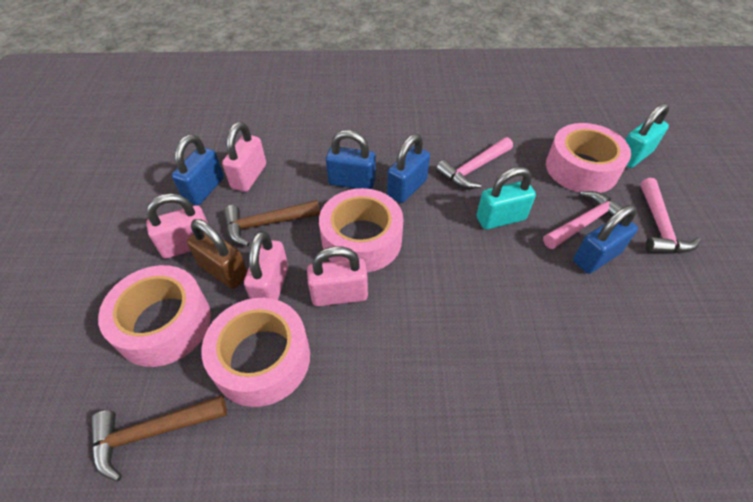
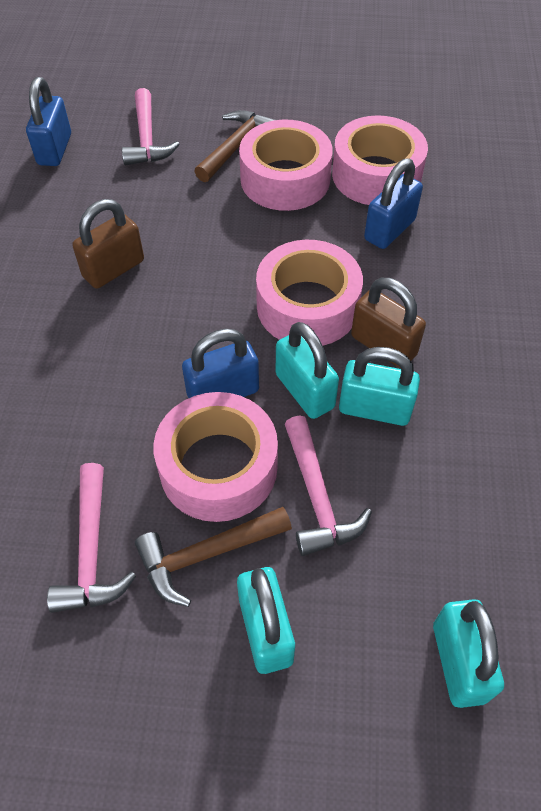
blue padlock: 4 -> 3
brown padlock: 1 -> 2
pink padlock: 4 -> 0
turquoise padlock: 2 -> 4

